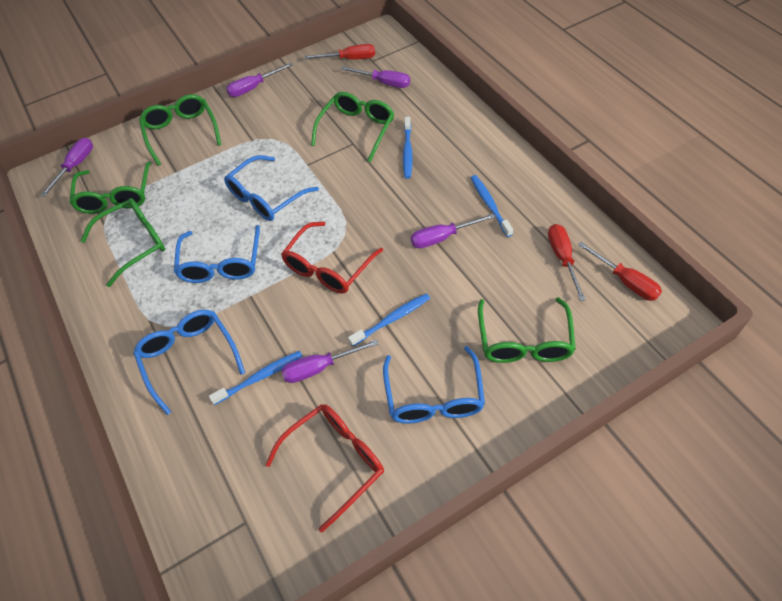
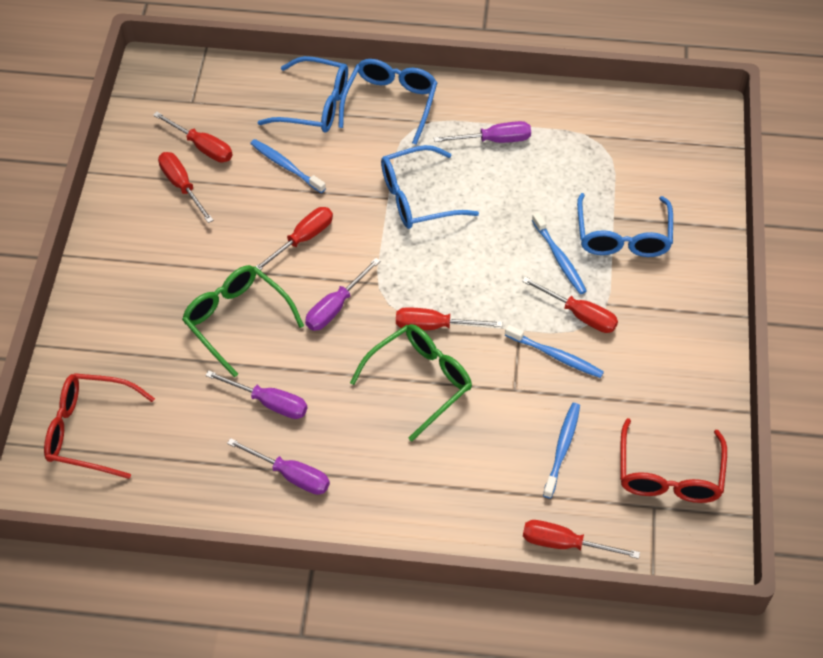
green glasses: 5 -> 2
purple screwdriver: 5 -> 4
red screwdriver: 3 -> 6

